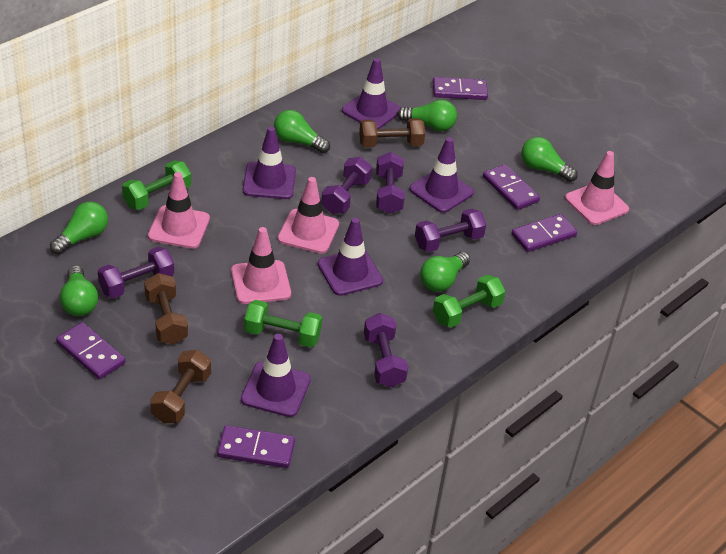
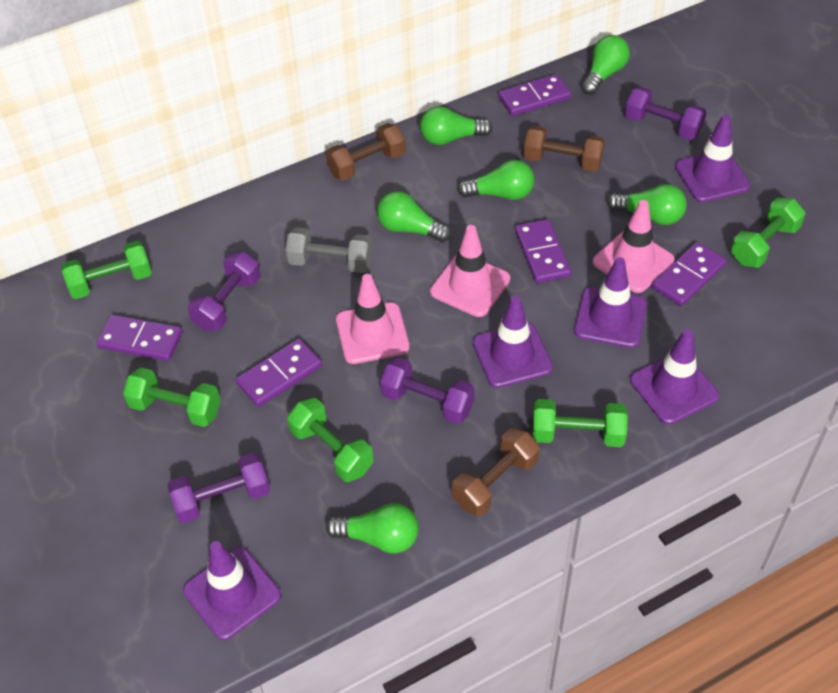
green dumbbell: 3 -> 5
grey dumbbell: 0 -> 1
pink traffic cone: 4 -> 3
purple dumbbell: 5 -> 4

